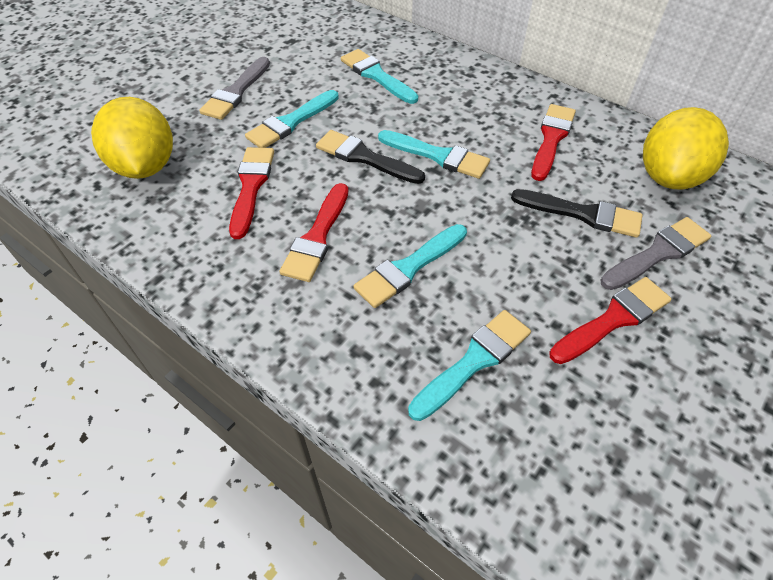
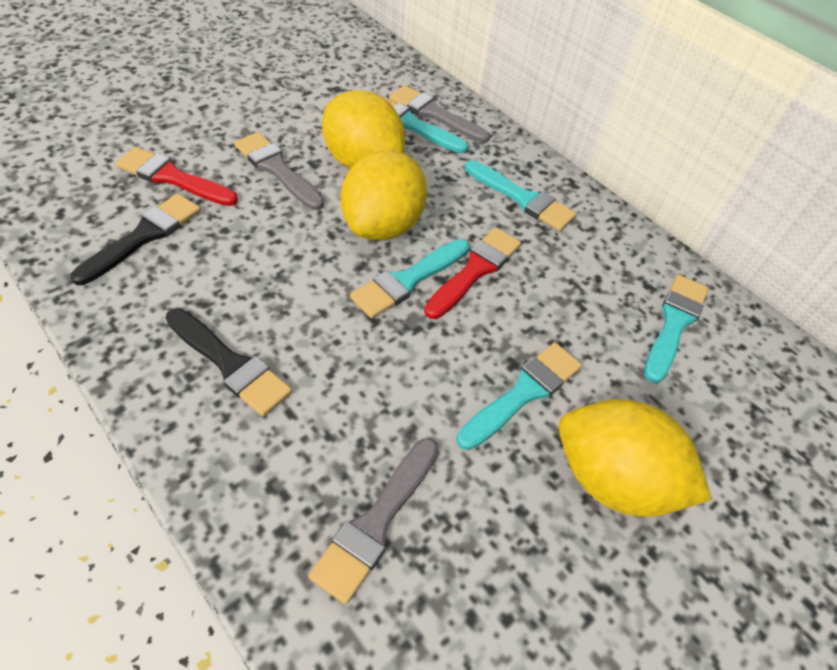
grey brush: 2 -> 3
red brush: 4 -> 2
yellow lemon: 2 -> 3

